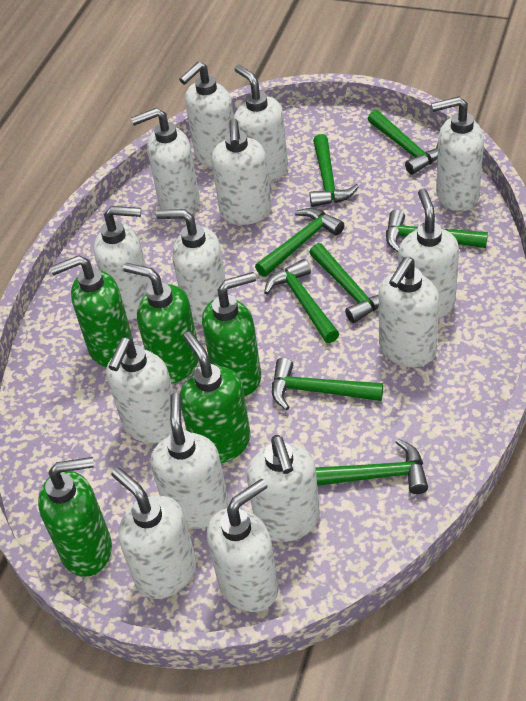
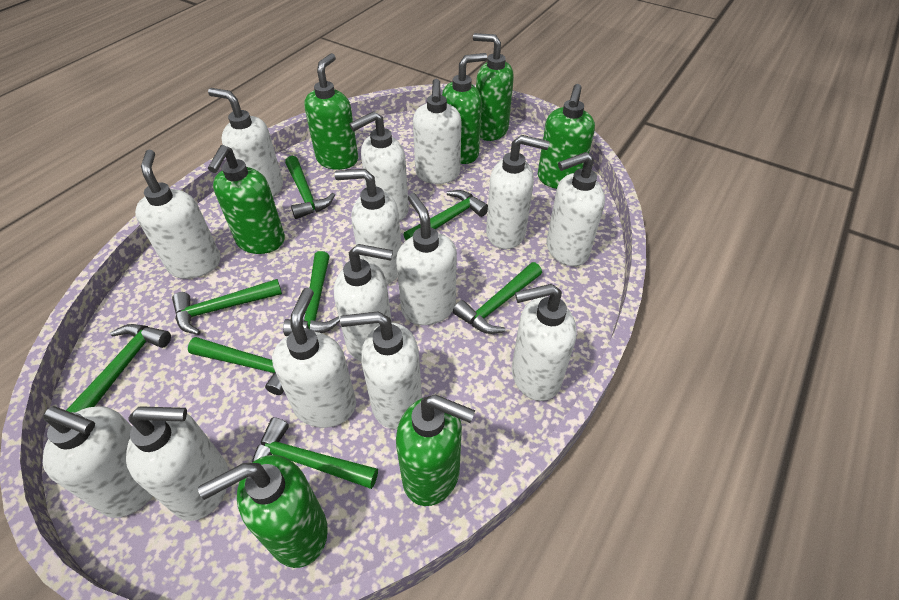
green soap dispenser: 5 -> 7

